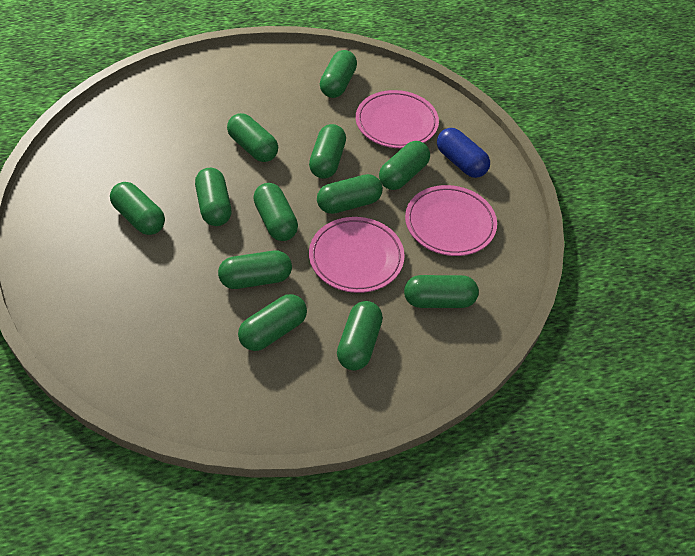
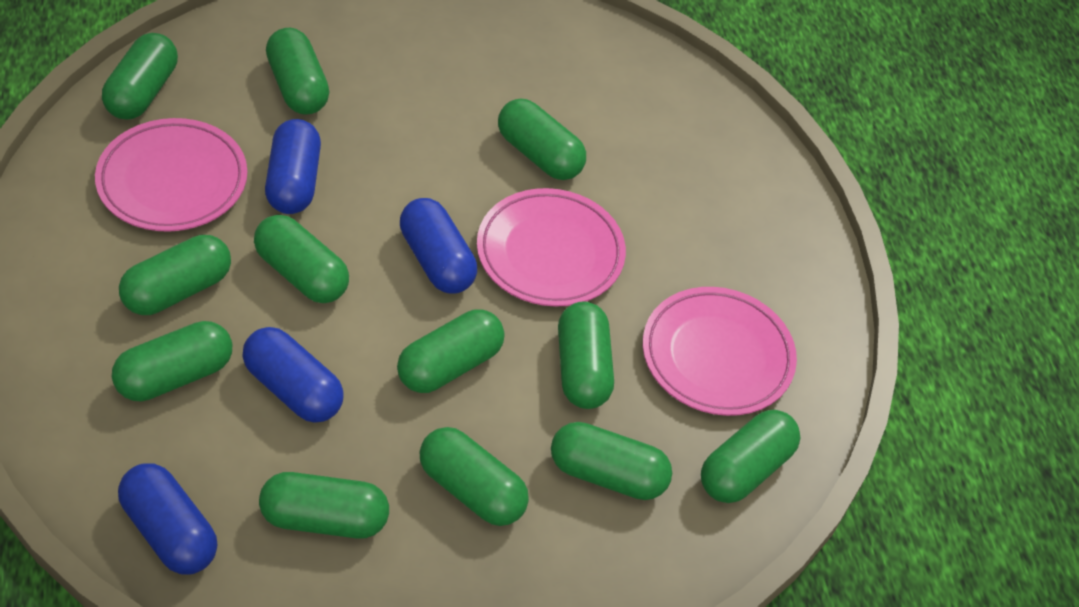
blue capsule: 1 -> 4

